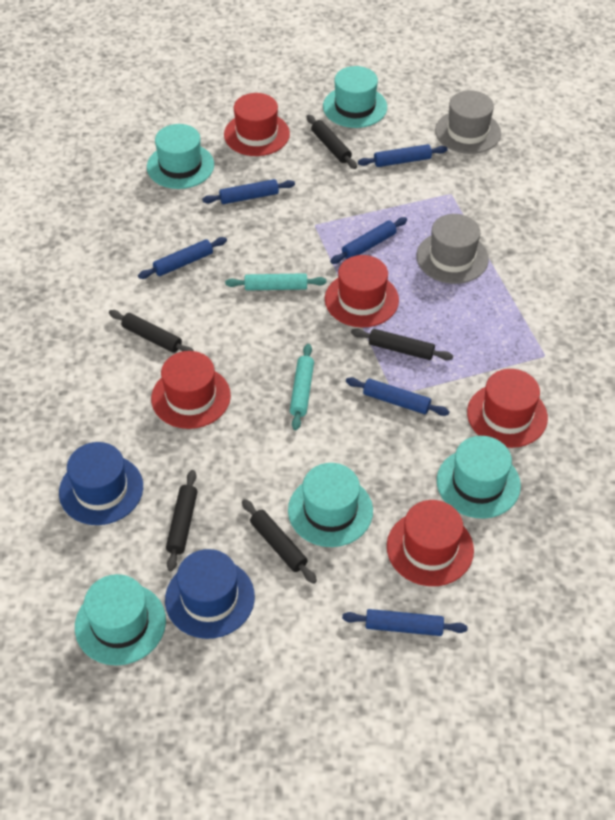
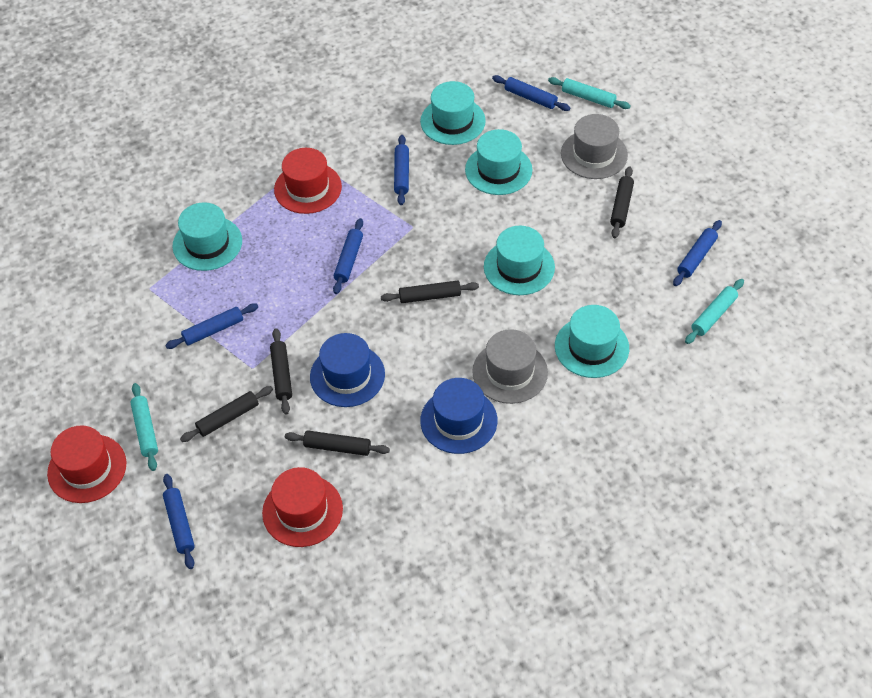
red hat: 5 -> 3
turquoise rolling pin: 2 -> 3

